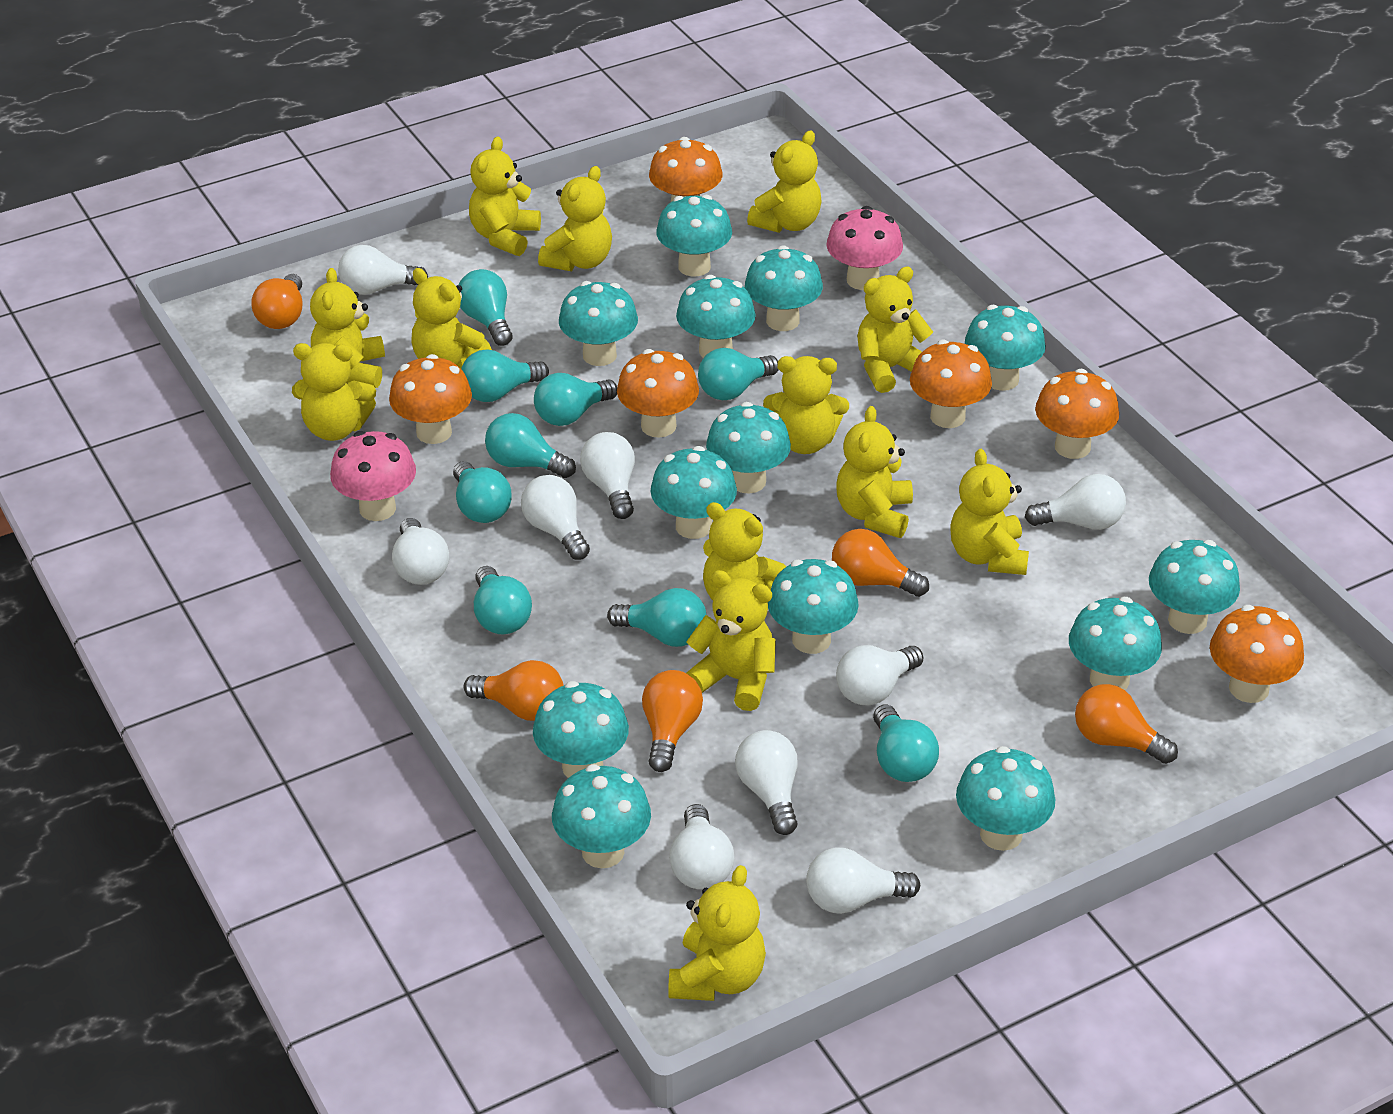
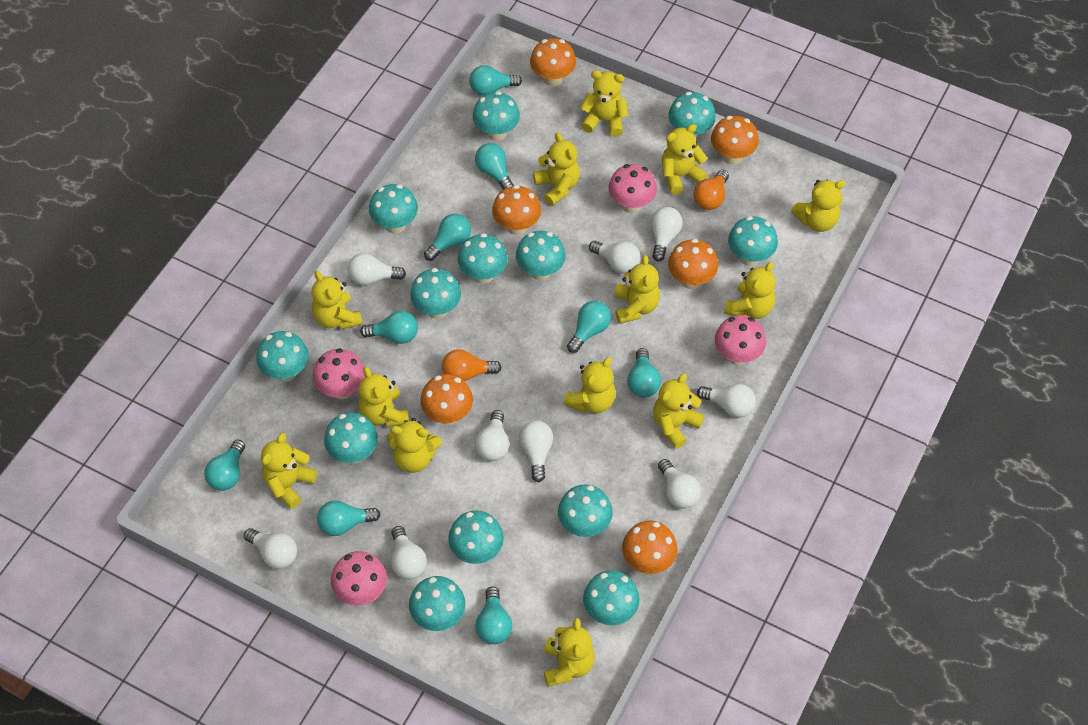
orange light bulb: 5 -> 2
pink mushroom: 2 -> 4

